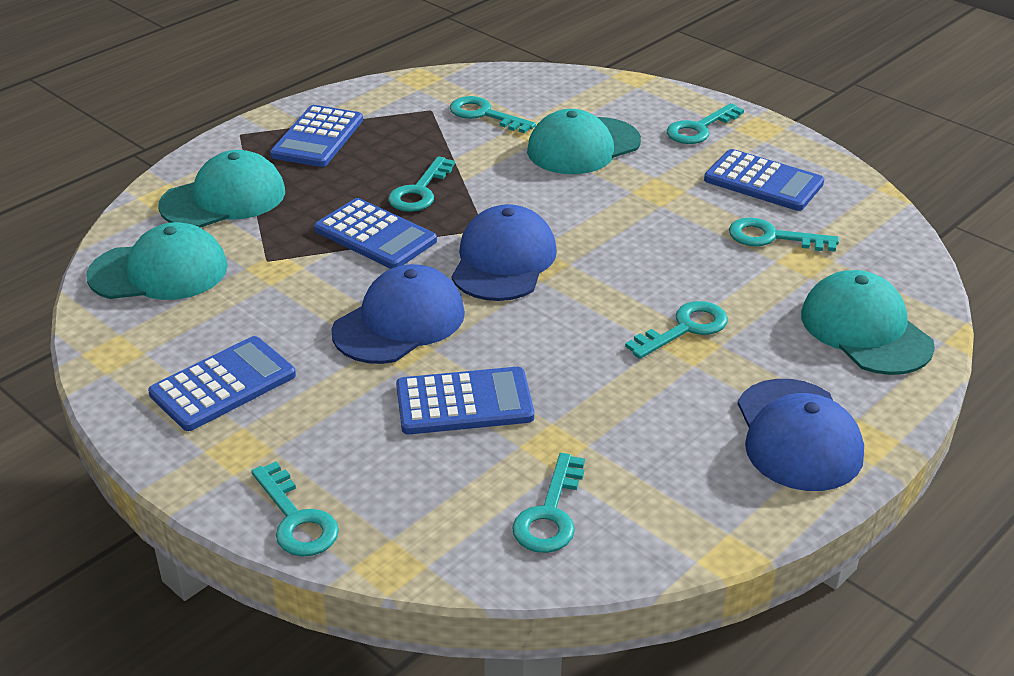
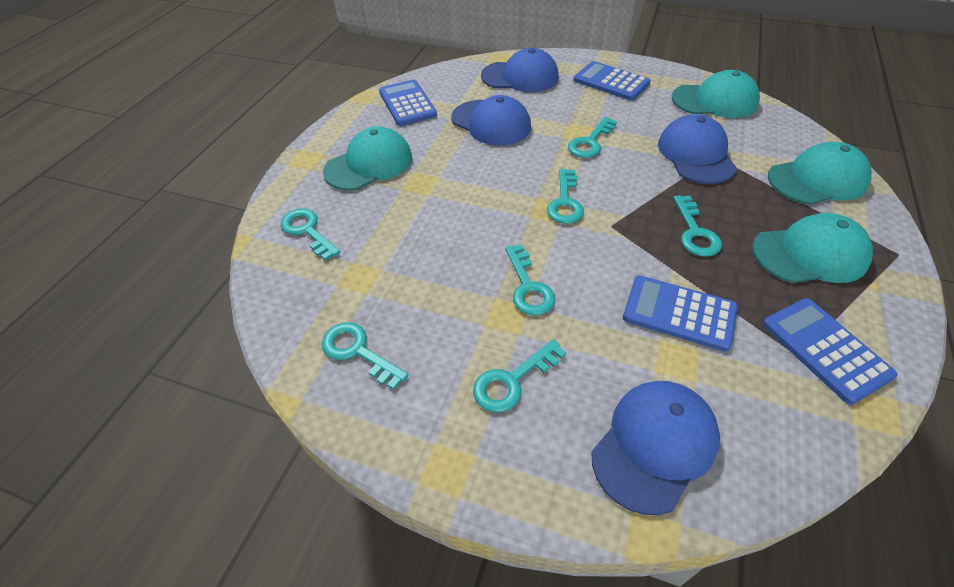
blue calculator: 5 -> 4
blue cap: 3 -> 4

